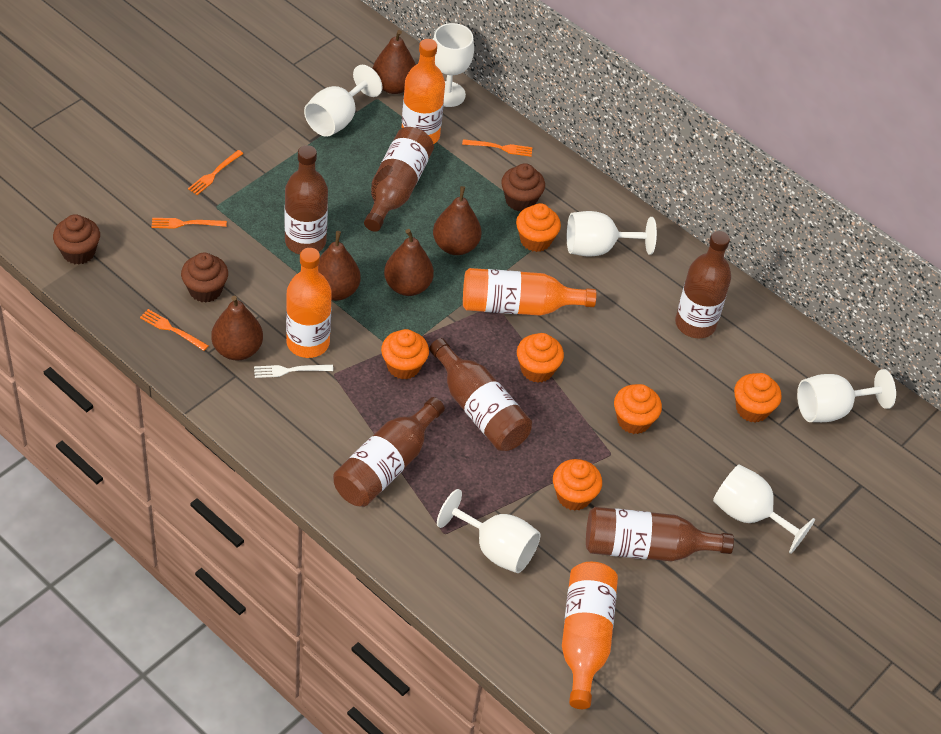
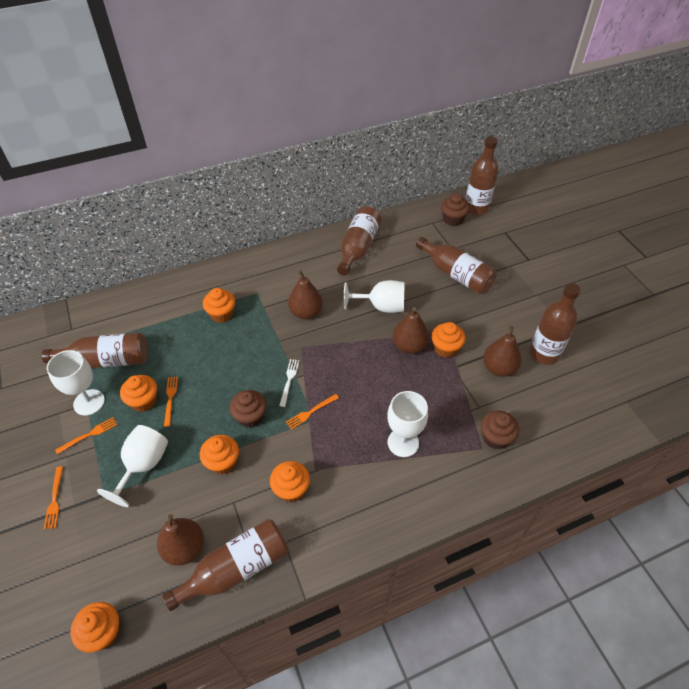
brown pear: 5 -> 4
orange bottle: 4 -> 0
white goblet: 6 -> 4

